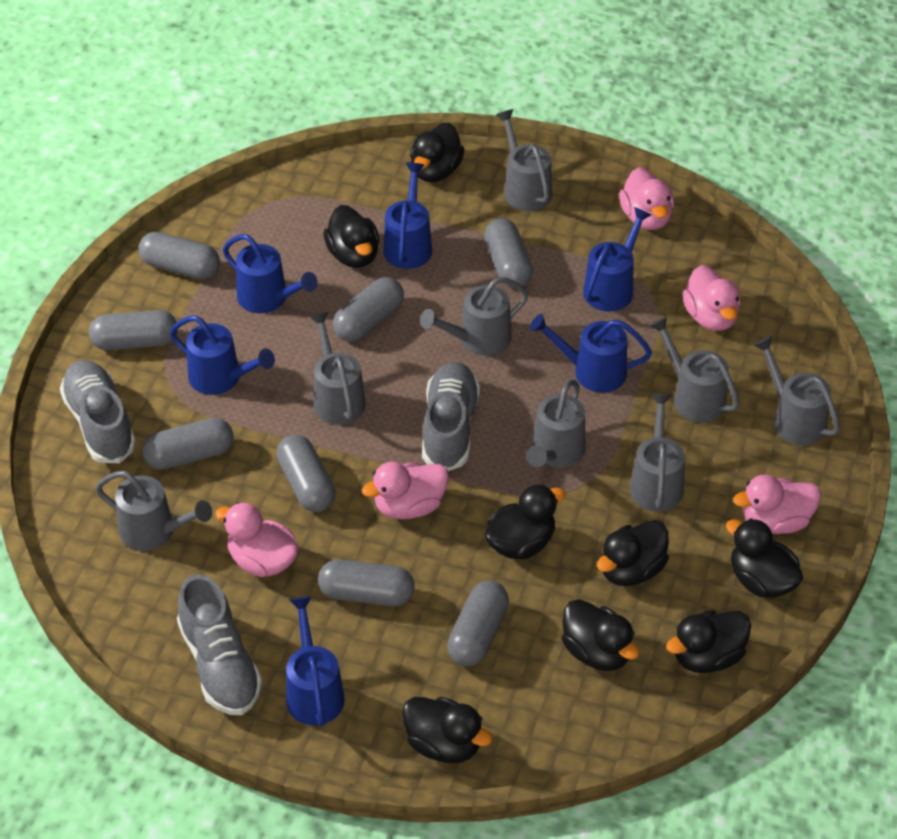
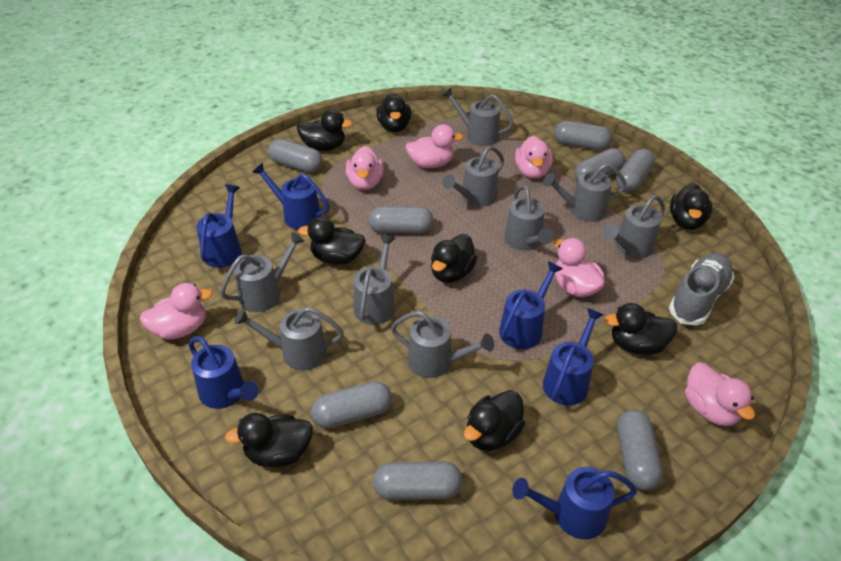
grey shoe: 3 -> 1
grey watering can: 8 -> 9
pink duck: 5 -> 6

